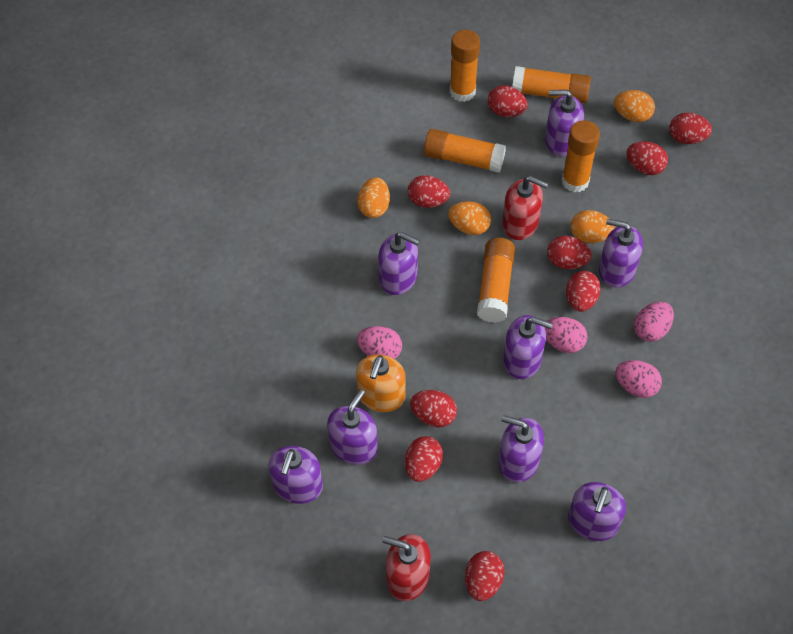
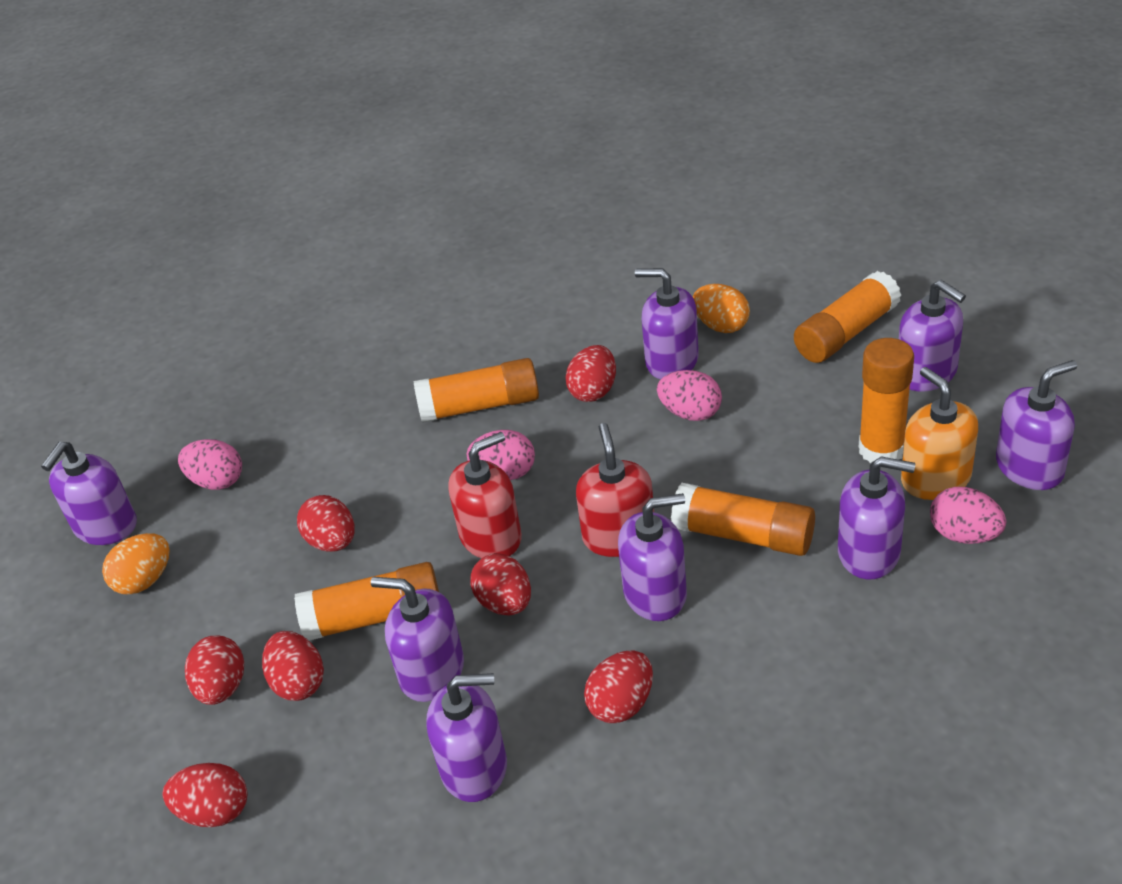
orange egg: 4 -> 2
red egg: 9 -> 7

